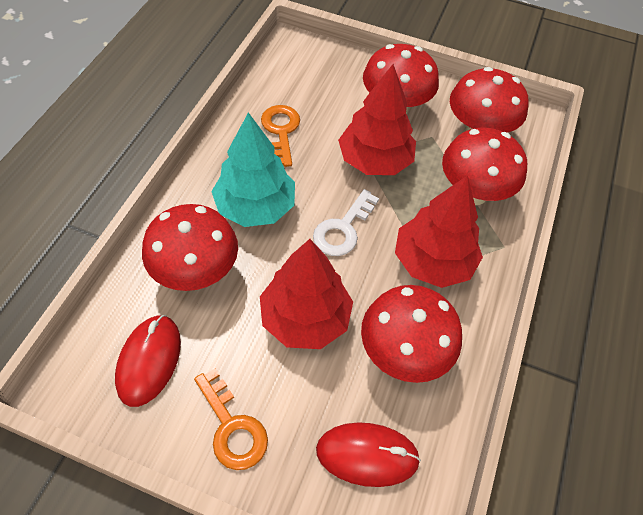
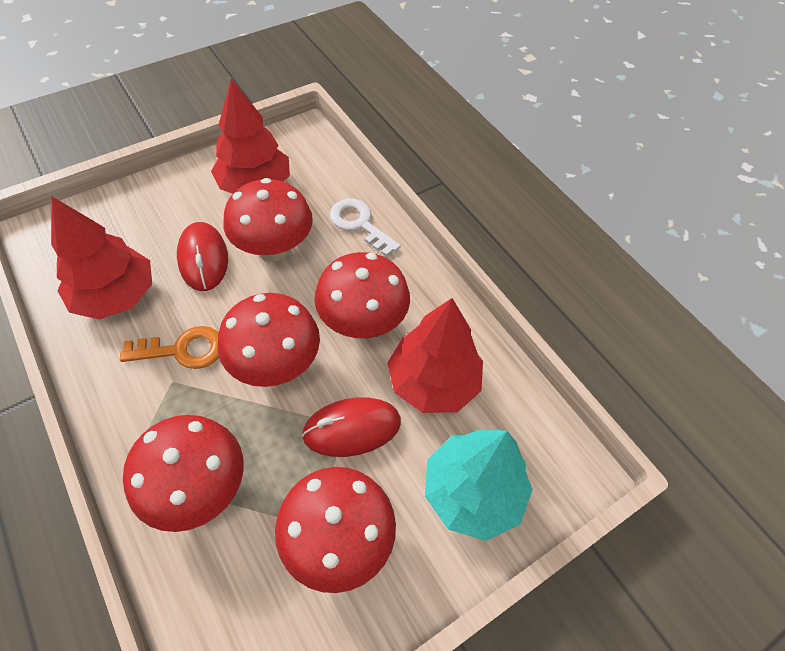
orange key: 2 -> 1

